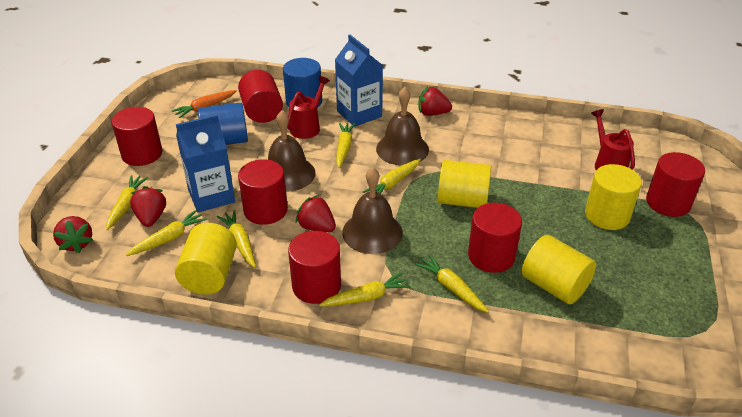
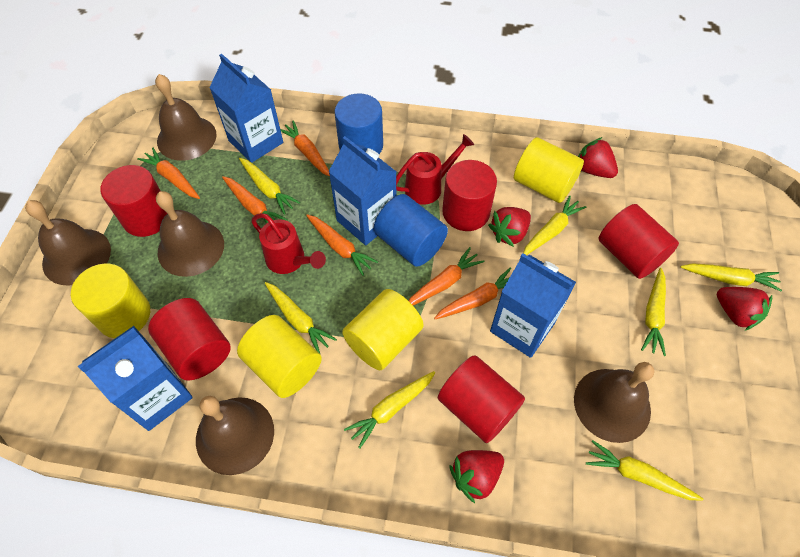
blue carton: 2 -> 4
brown bell: 3 -> 5
orange carrot: 1 -> 6
red cylinder: 6 -> 5

